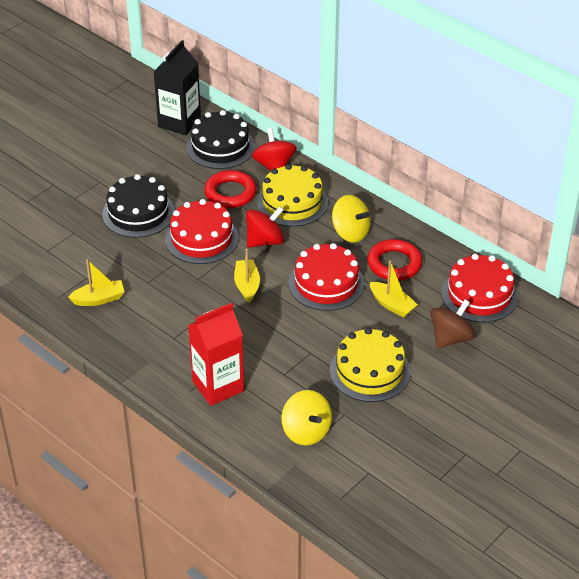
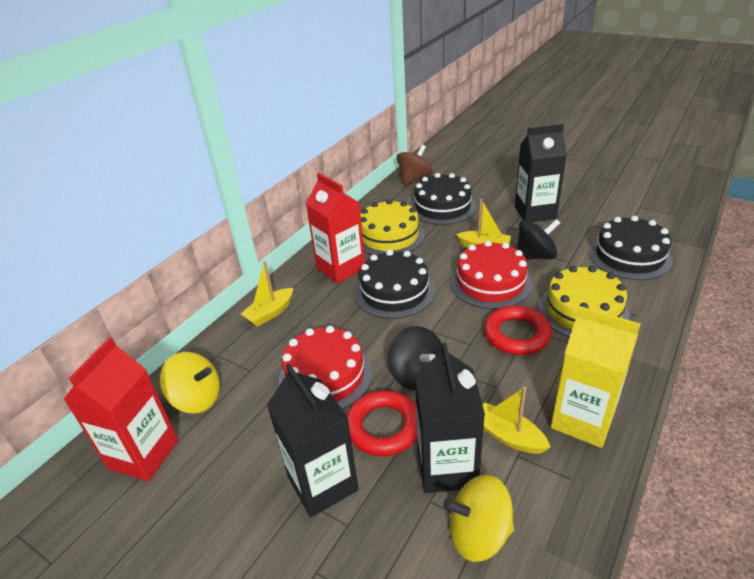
black cake: 2 -> 3
black carton: 1 -> 3
black spinning top: 0 -> 2
red cake: 3 -> 2
red carton: 1 -> 2
red spinning top: 2 -> 0
yellow carton: 0 -> 1

